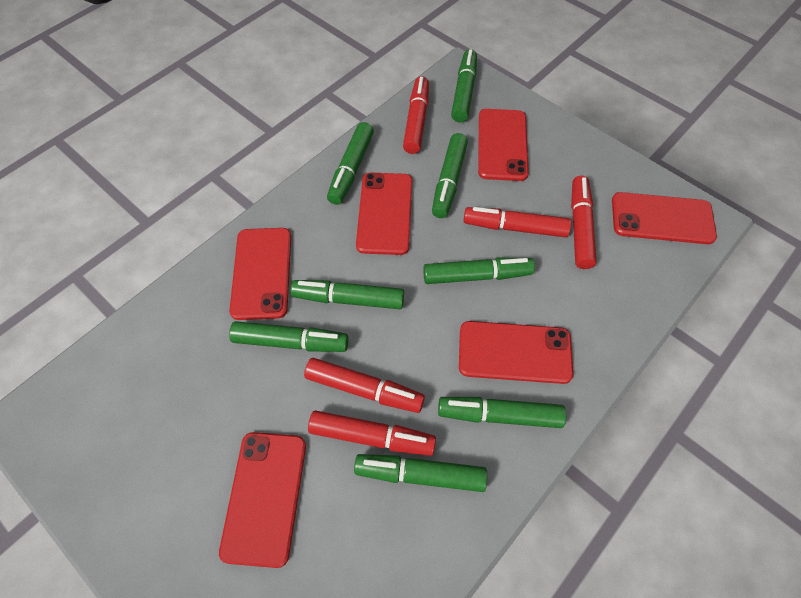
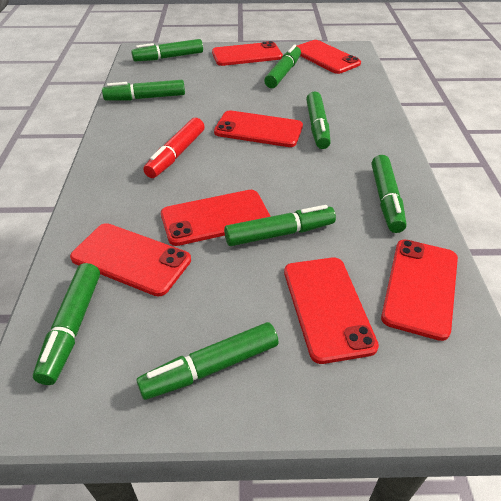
red marker: 5 -> 1
red phone: 6 -> 7

